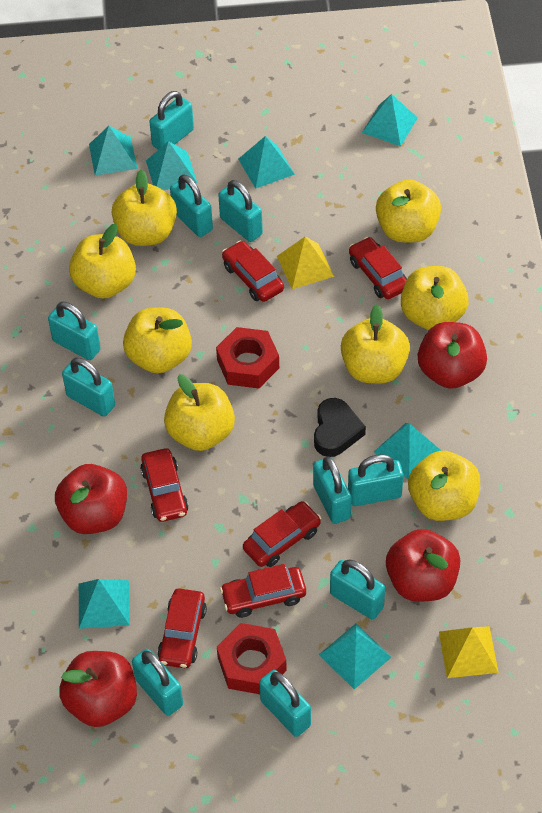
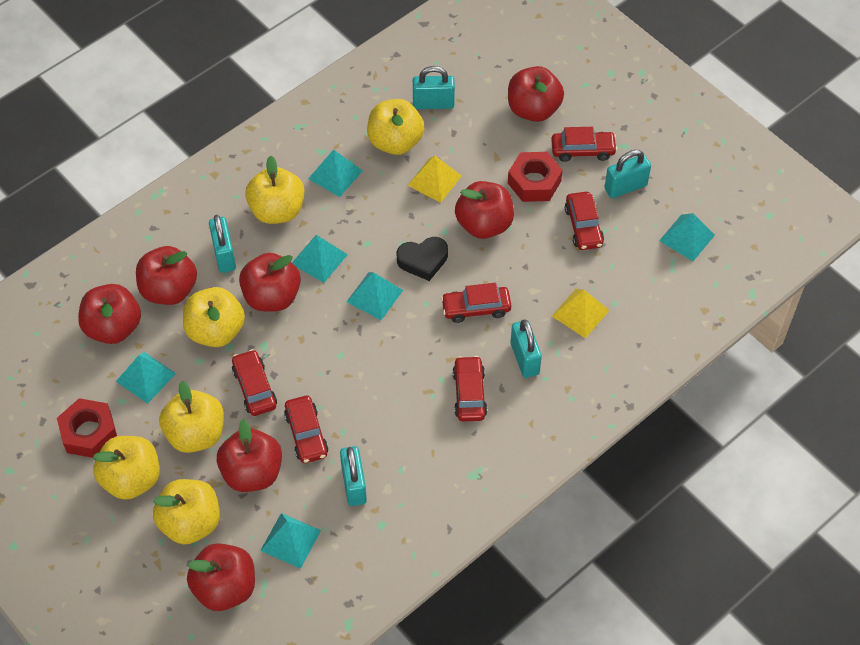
red apple: 4 -> 7
turquoise padlock: 10 -> 5
turquoise pyramid: 7 -> 6
yellow apple: 8 -> 6

